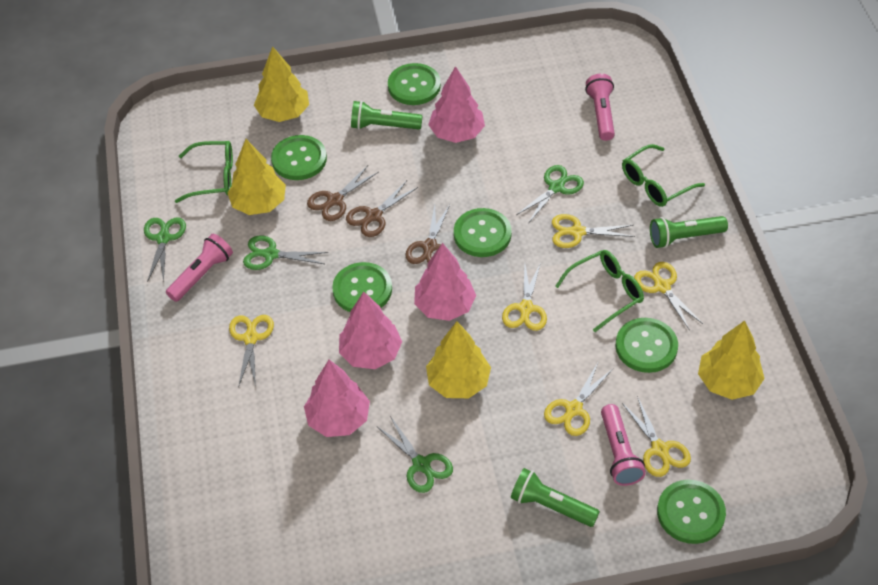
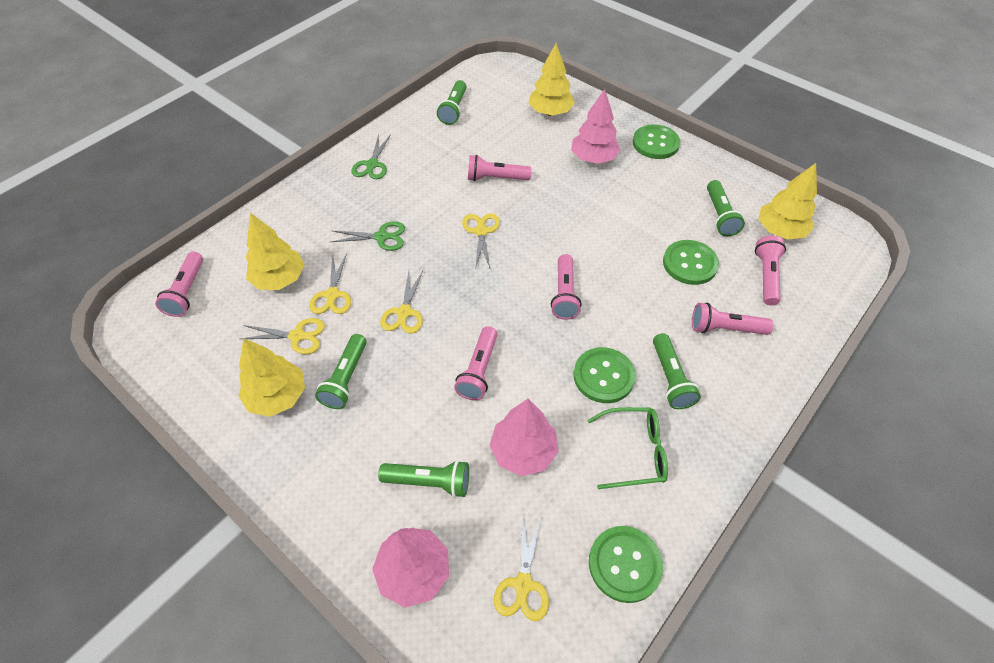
brown scissors: 3 -> 0
green button: 6 -> 4
green flashlight: 3 -> 5
green glasses: 3 -> 1
green scissors: 4 -> 2
pink flashlight: 3 -> 6
pink tree: 4 -> 3
yellow scissors: 6 -> 5

